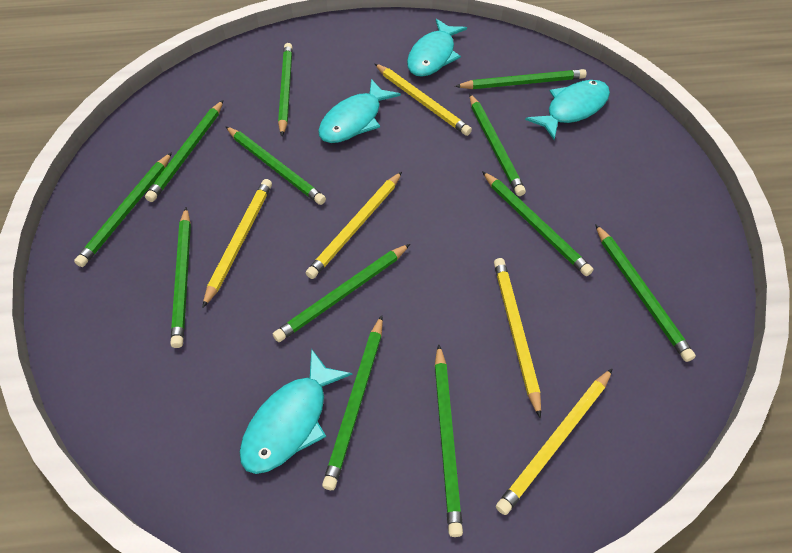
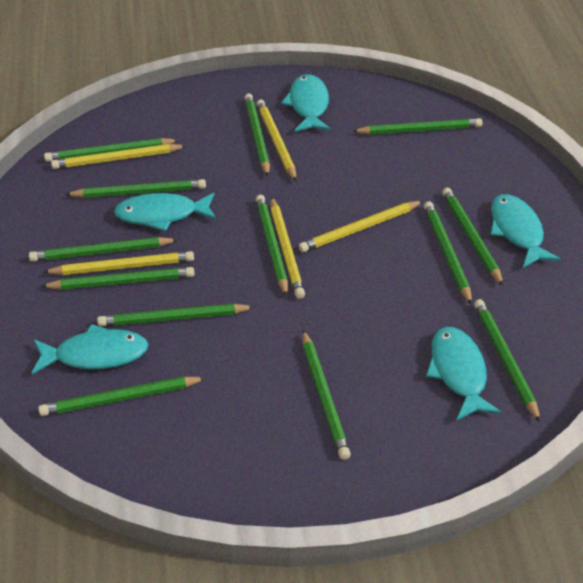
green pencil: 12 -> 13
turquoise fish: 4 -> 5

